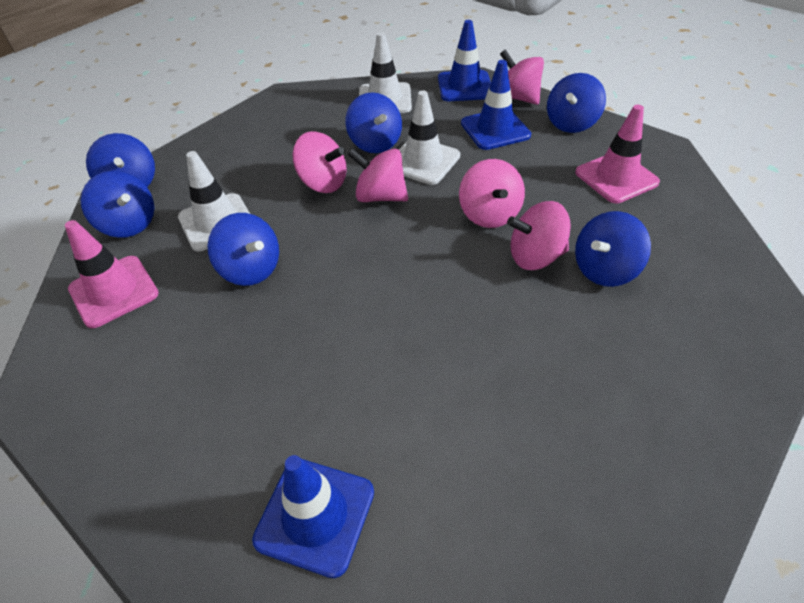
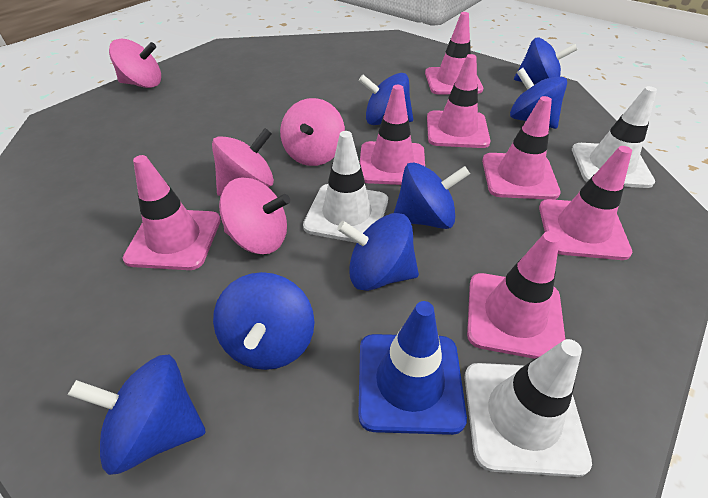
blue spinning top: 6 -> 7
blue traffic cone: 3 -> 1
pink spinning top: 5 -> 4
pink traffic cone: 2 -> 7

